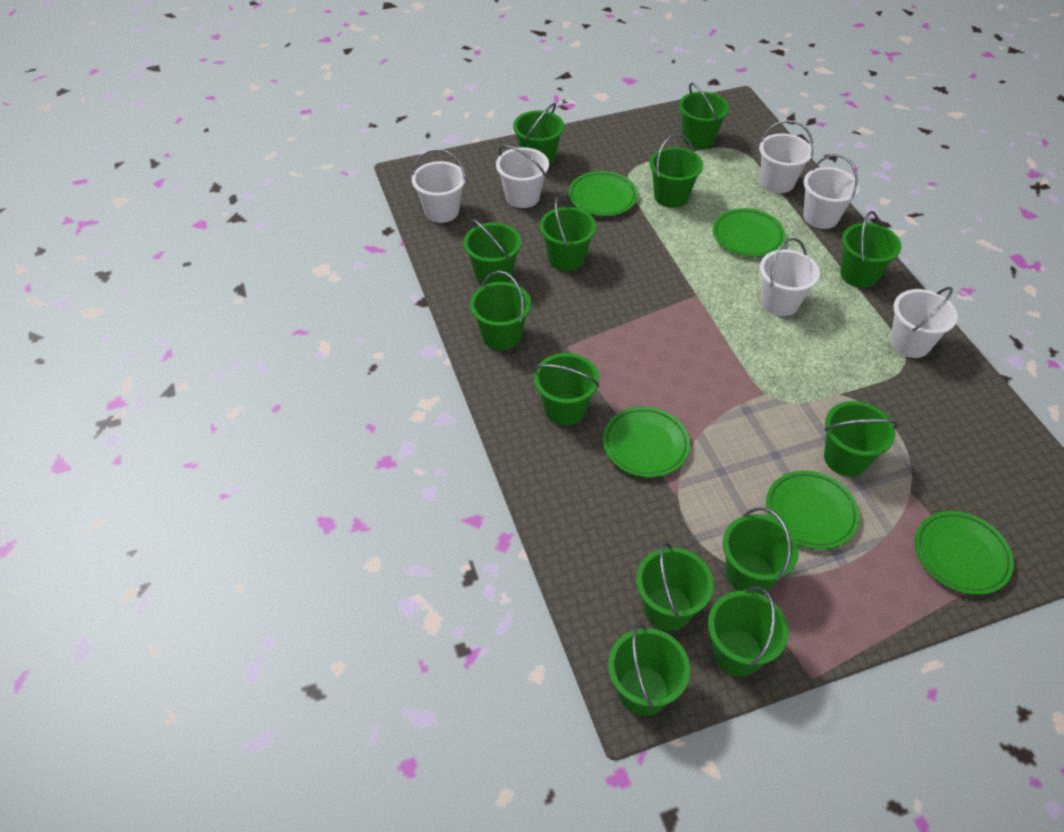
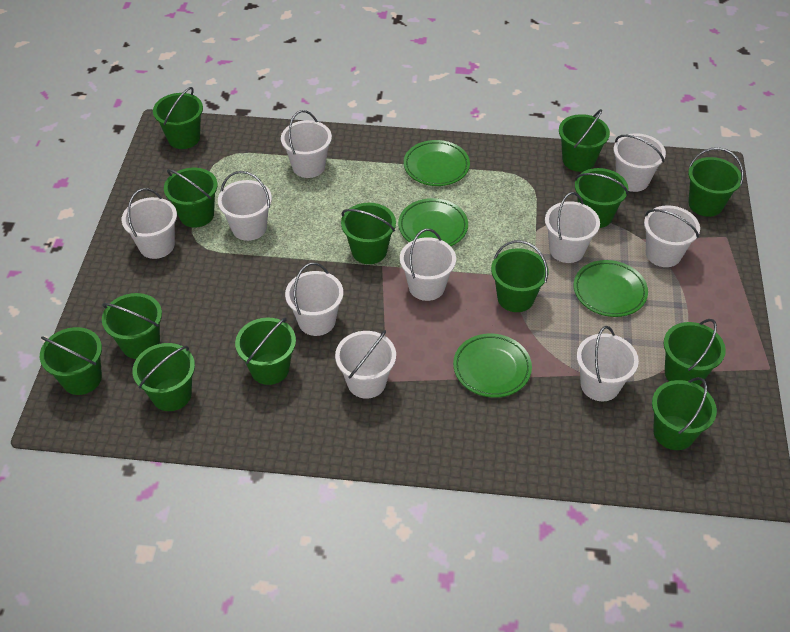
green plate: 5 -> 4
white bucket: 6 -> 10

